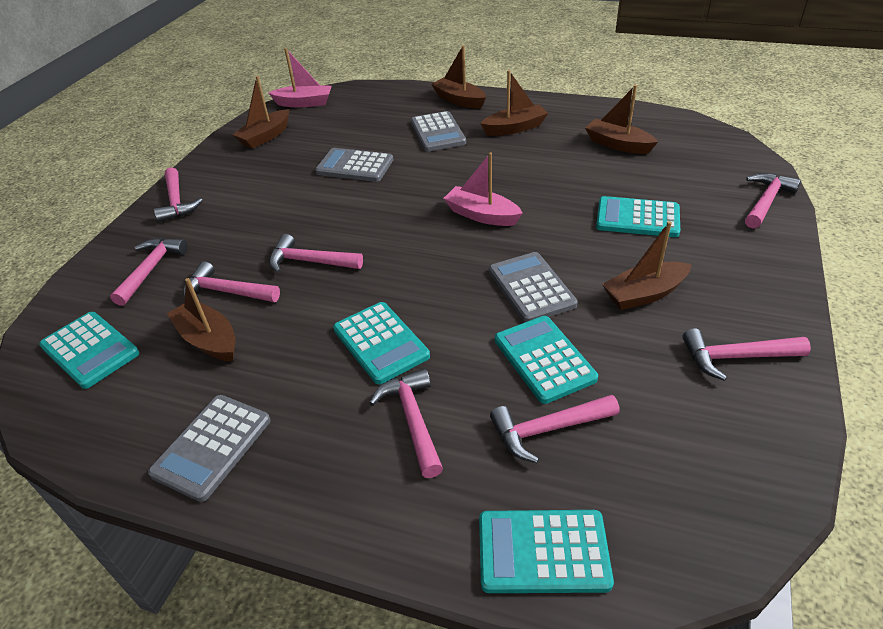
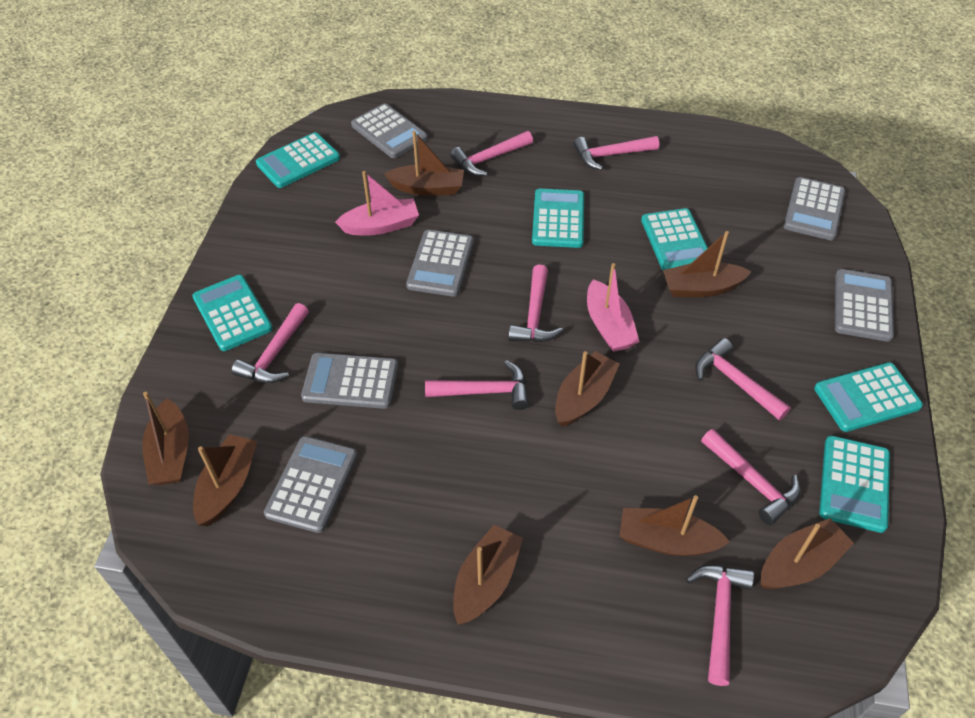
brown boat: 6 -> 8
grey calculator: 4 -> 6
turquoise calculator: 5 -> 6

